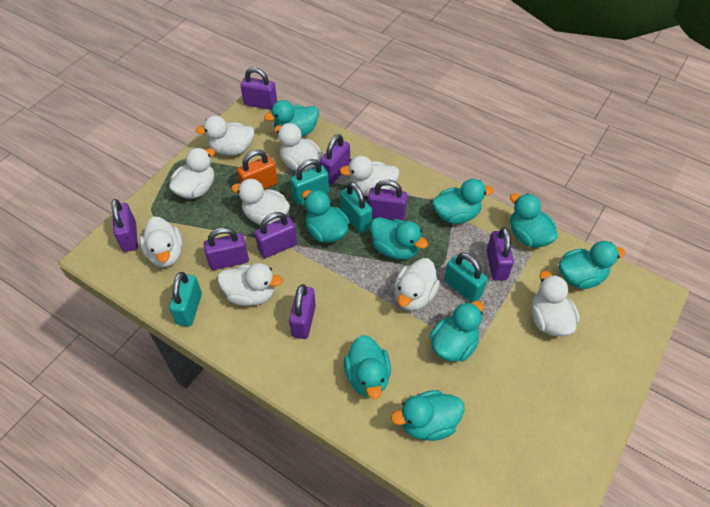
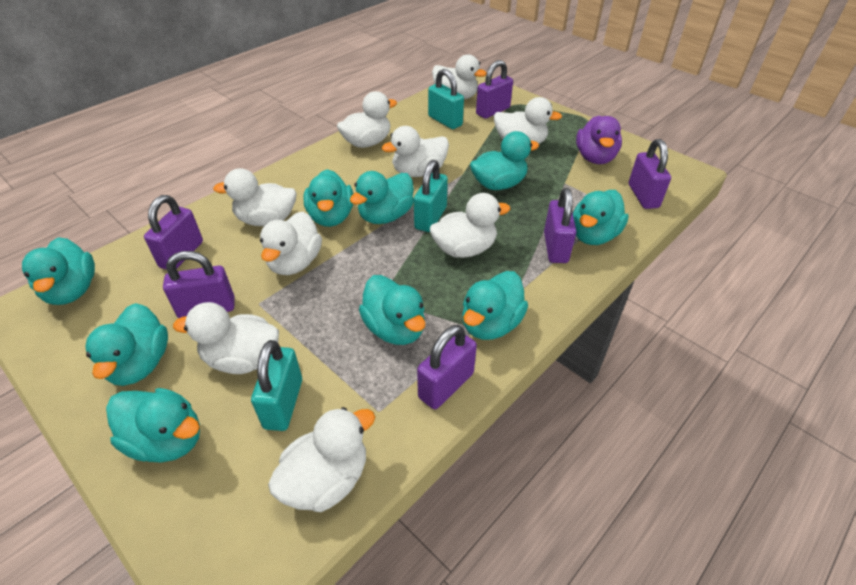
orange padlock: 1 -> 0
purple duck: 0 -> 1
purple padlock: 8 -> 6
turquoise padlock: 4 -> 3

